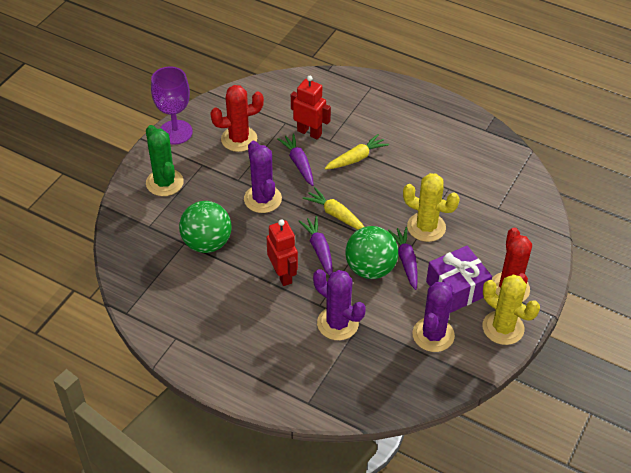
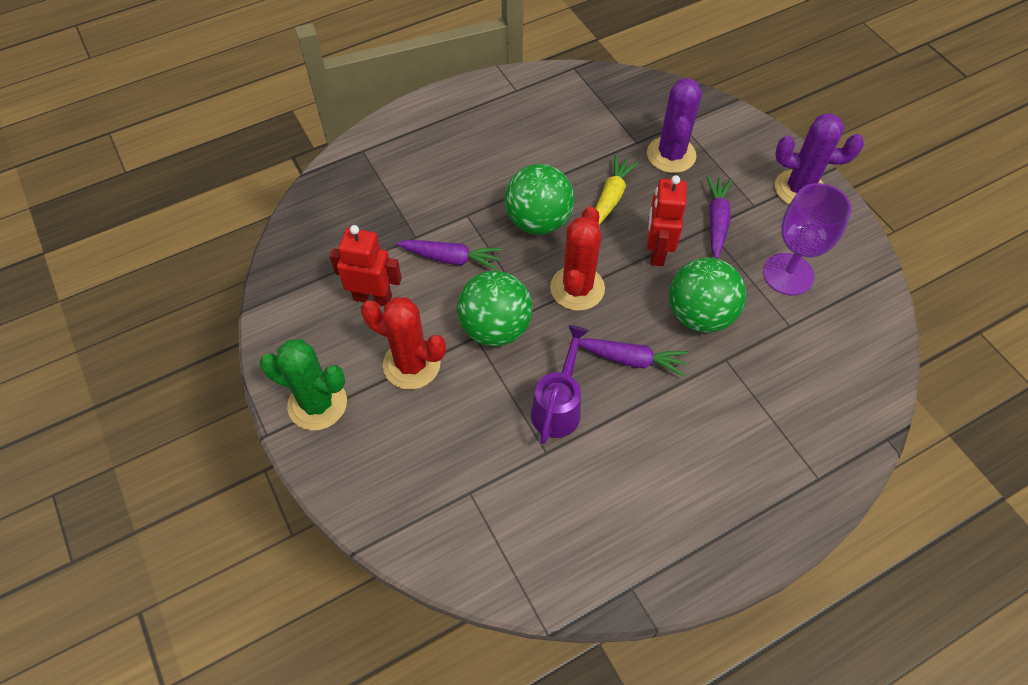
green ball: 2 -> 3
purple cactus: 3 -> 2
purple gift: 1 -> 0
purple watering can: 0 -> 1
yellow cactus: 2 -> 0
yellow carrot: 2 -> 1

